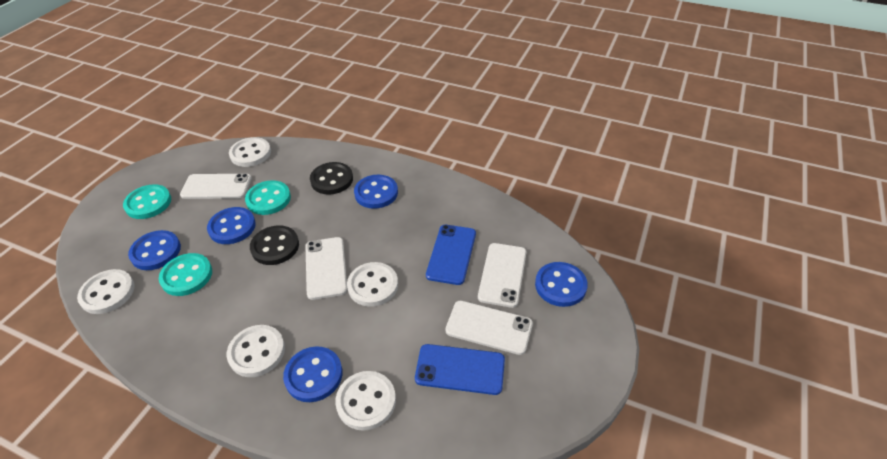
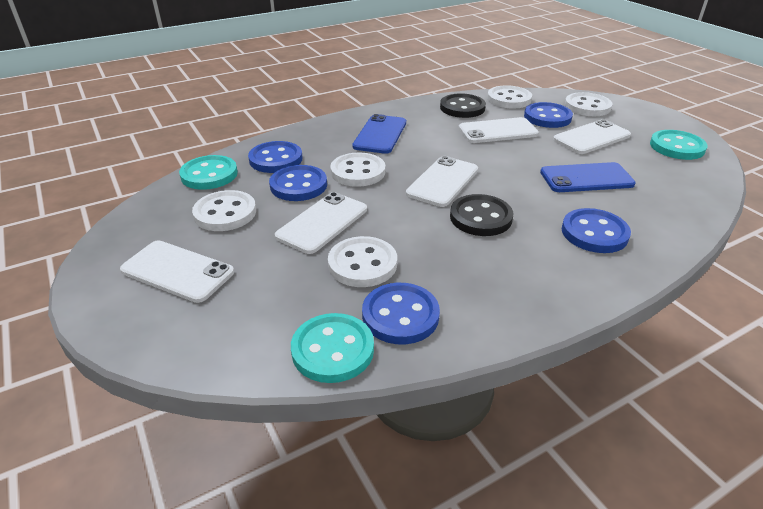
white phone: 4 -> 5

